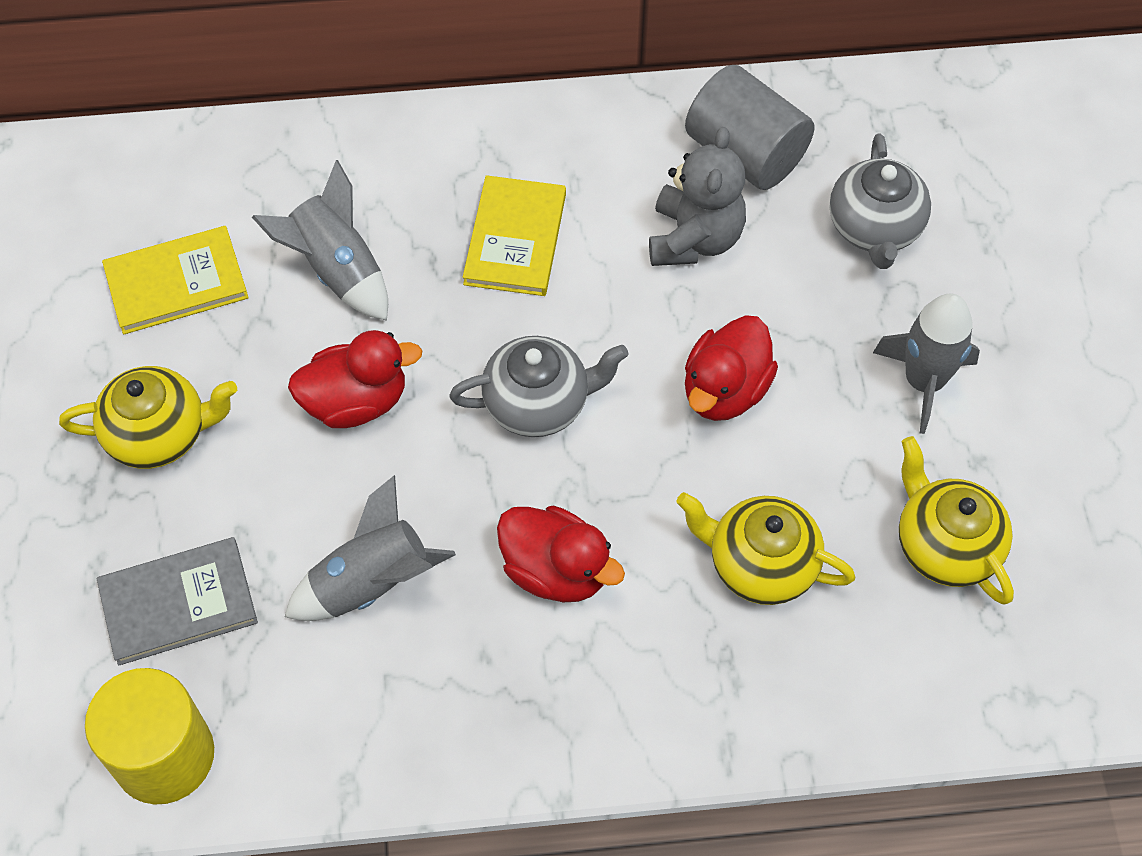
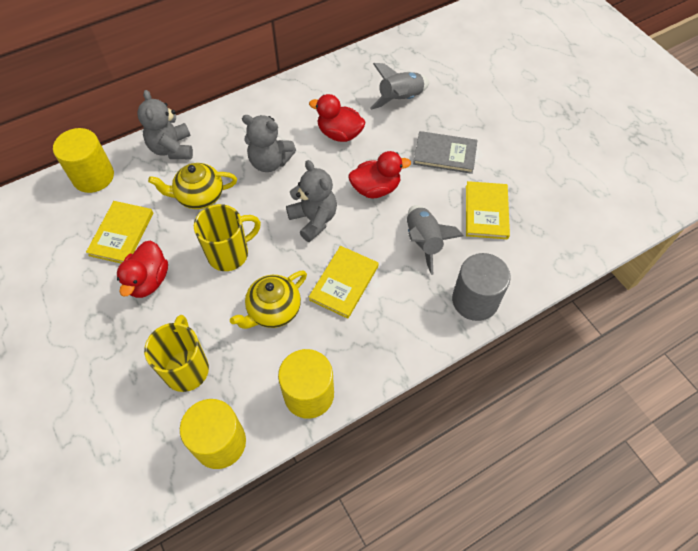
grey rocket: 3 -> 2
grey teapot: 2 -> 0
grey teddy bear: 1 -> 3
yellow book: 2 -> 3
yellow cylinder: 1 -> 3
yellow mug: 0 -> 2
yellow teapot: 3 -> 2

